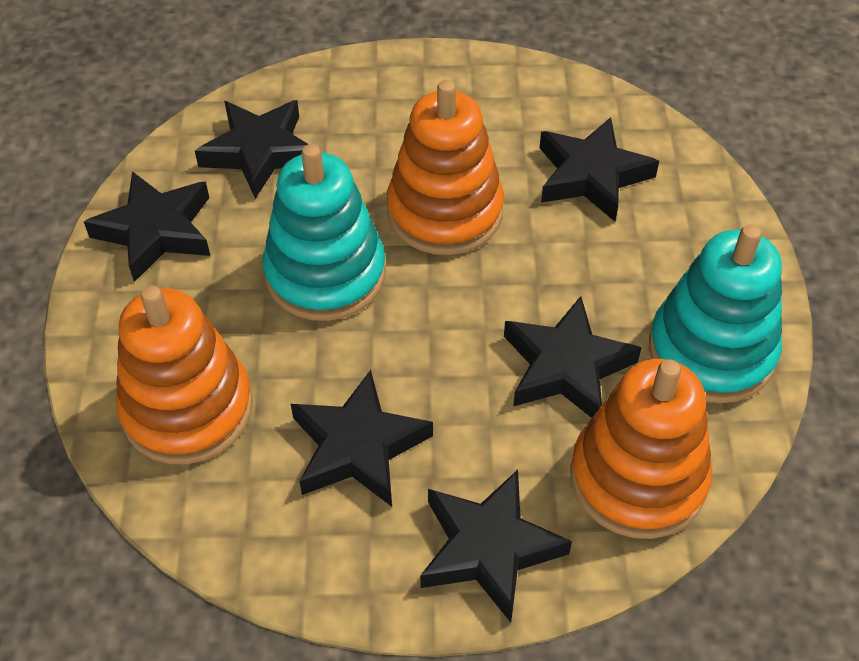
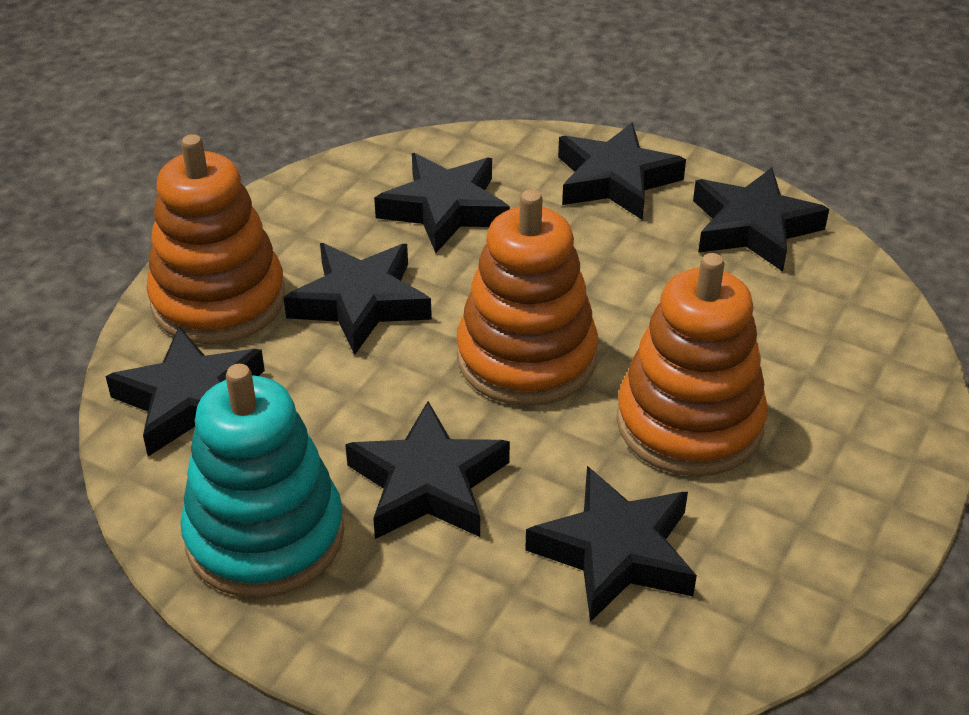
black star: 6 -> 7
turquoise stacking toy: 2 -> 1

